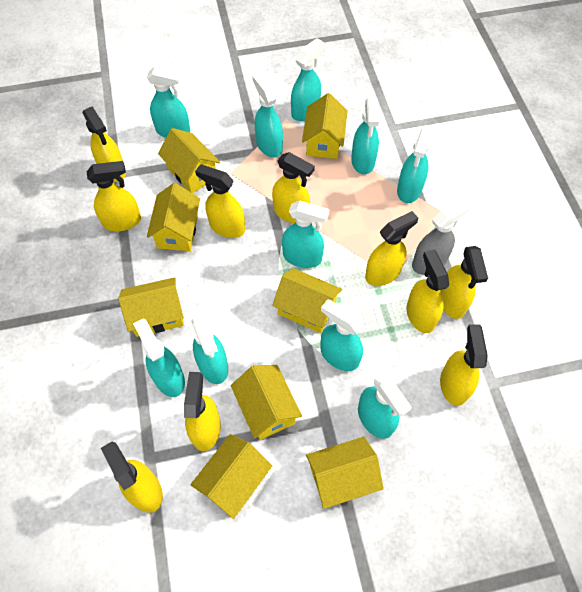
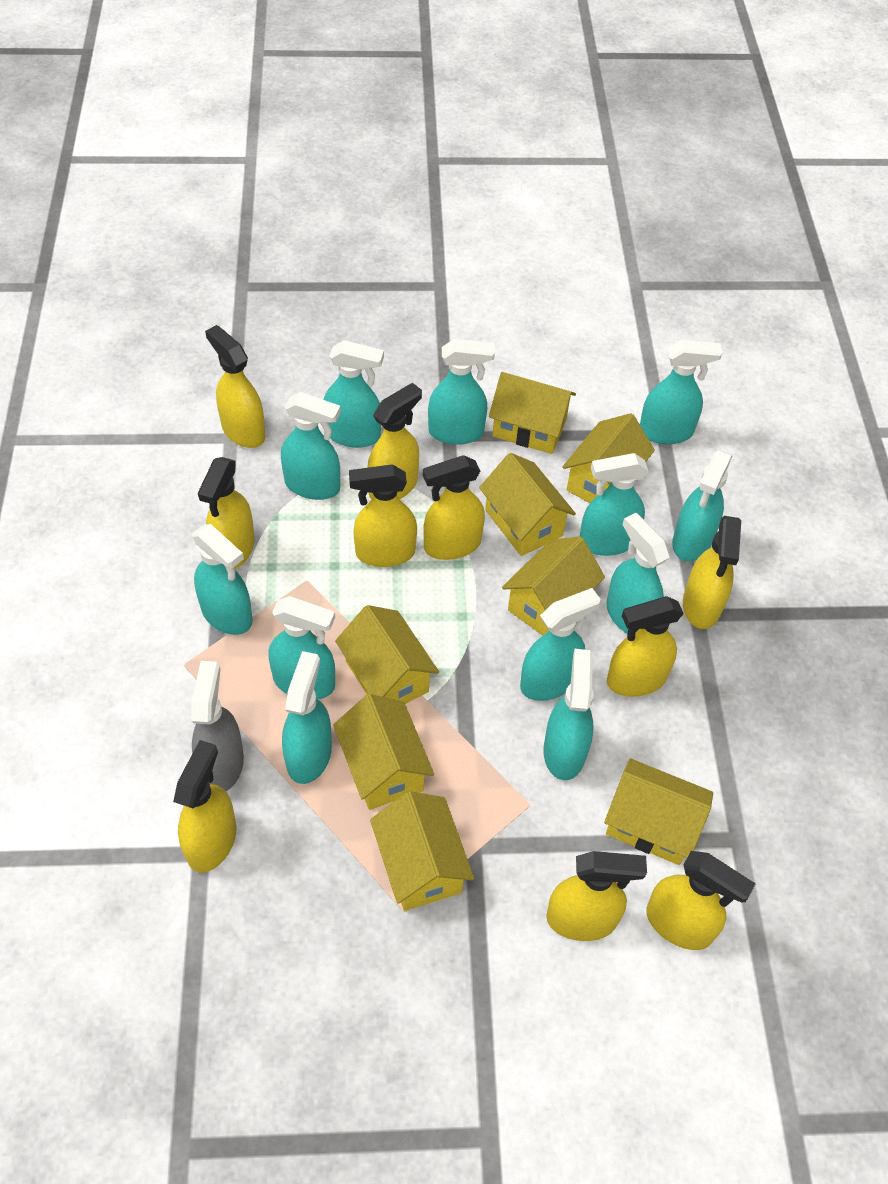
turquoise spray bottle: 10 -> 12

